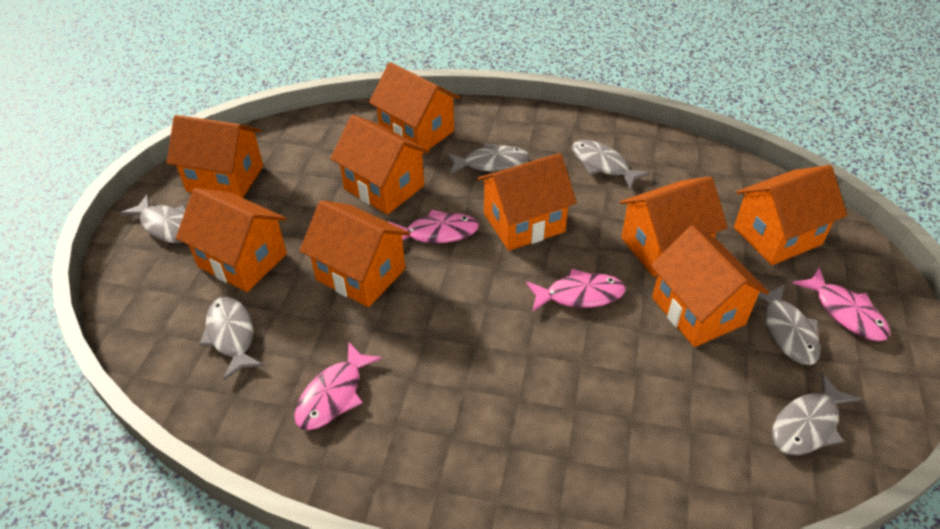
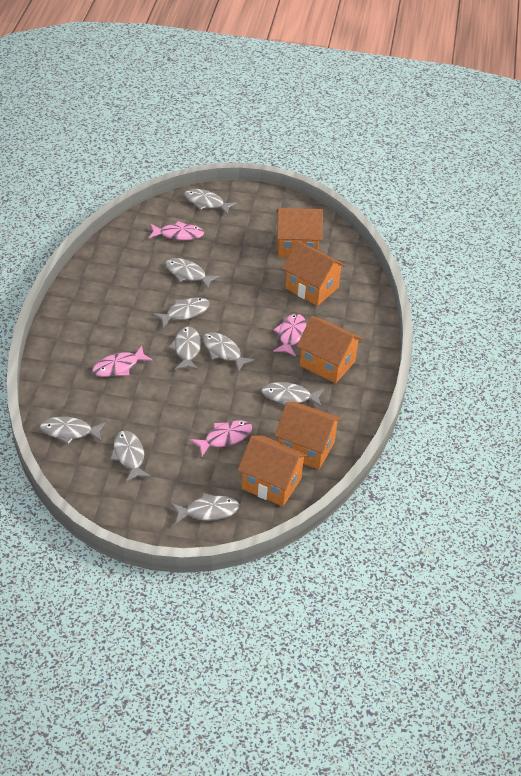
grey fish: 6 -> 9
orange house: 9 -> 5

